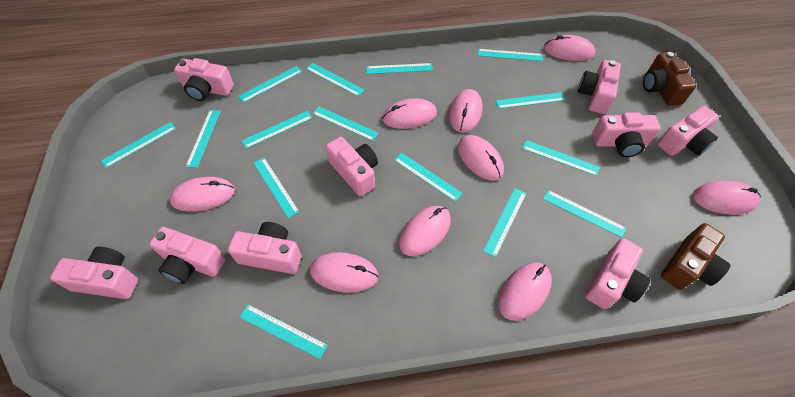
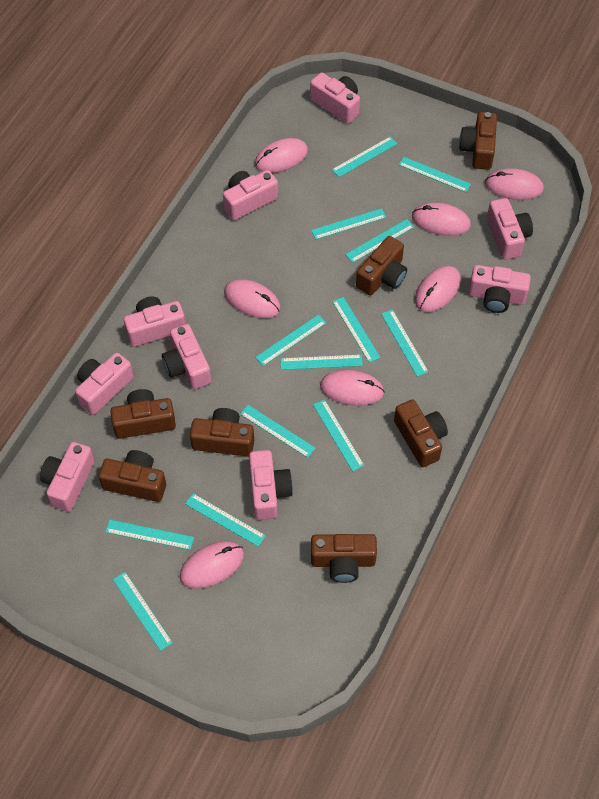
brown camera: 2 -> 7
pink mouse: 9 -> 7
turquoise ruler: 15 -> 13

